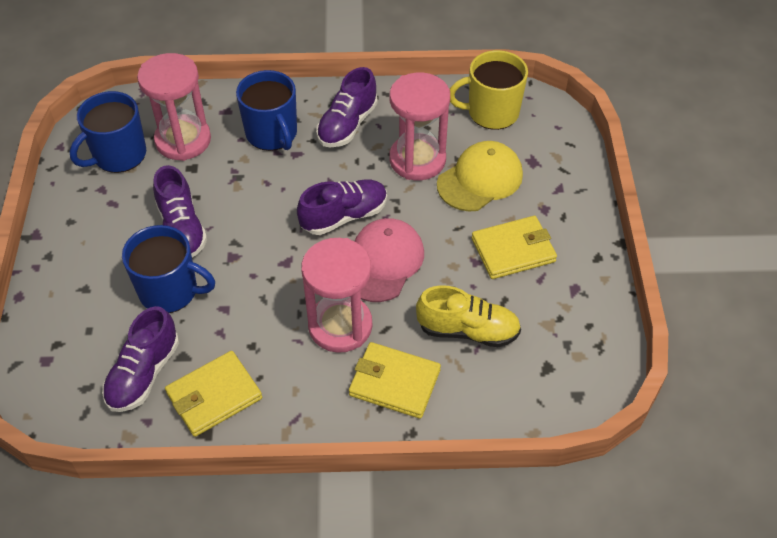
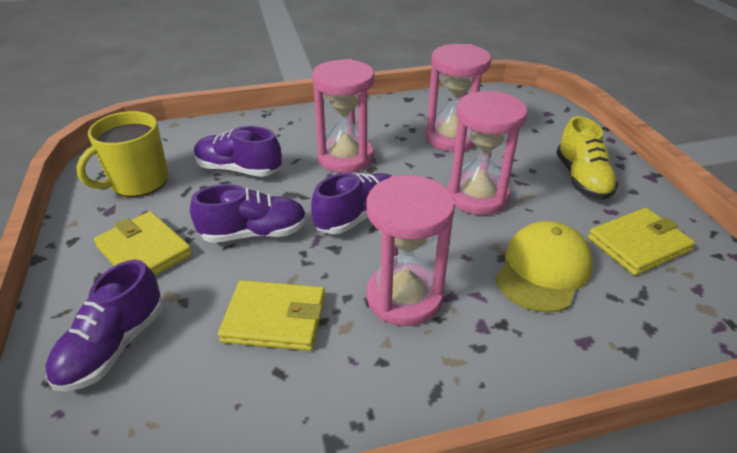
blue mug: 3 -> 0
pink cap: 1 -> 0
pink hourglass: 3 -> 4

